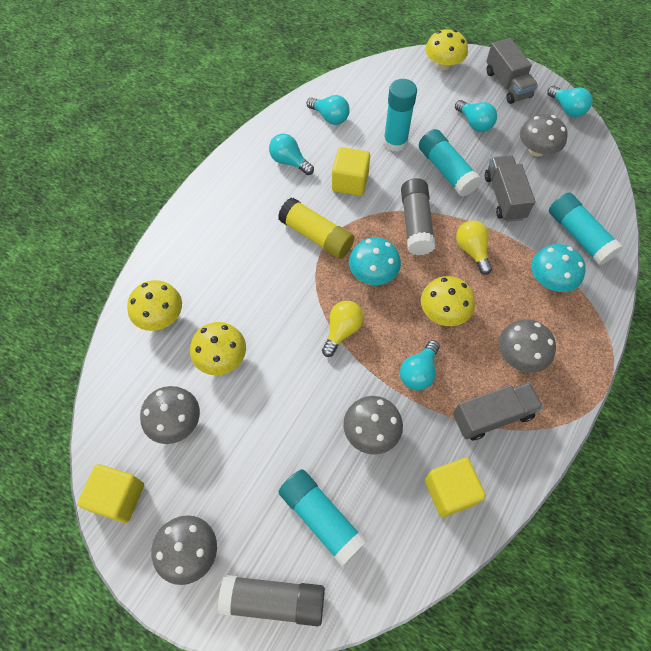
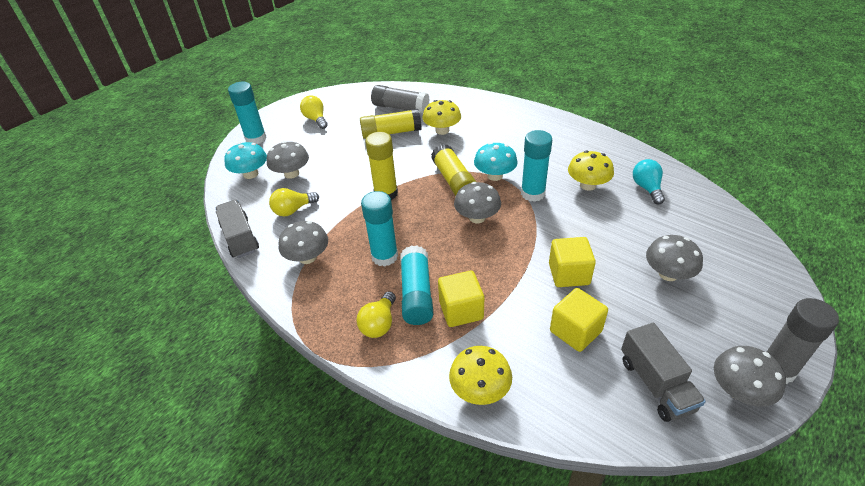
grey truck: 3 -> 2
turquoise light bulb: 5 -> 1
yellow glue stick: 1 -> 3
yellow light bulb: 2 -> 3
yellow mushroom: 4 -> 3

